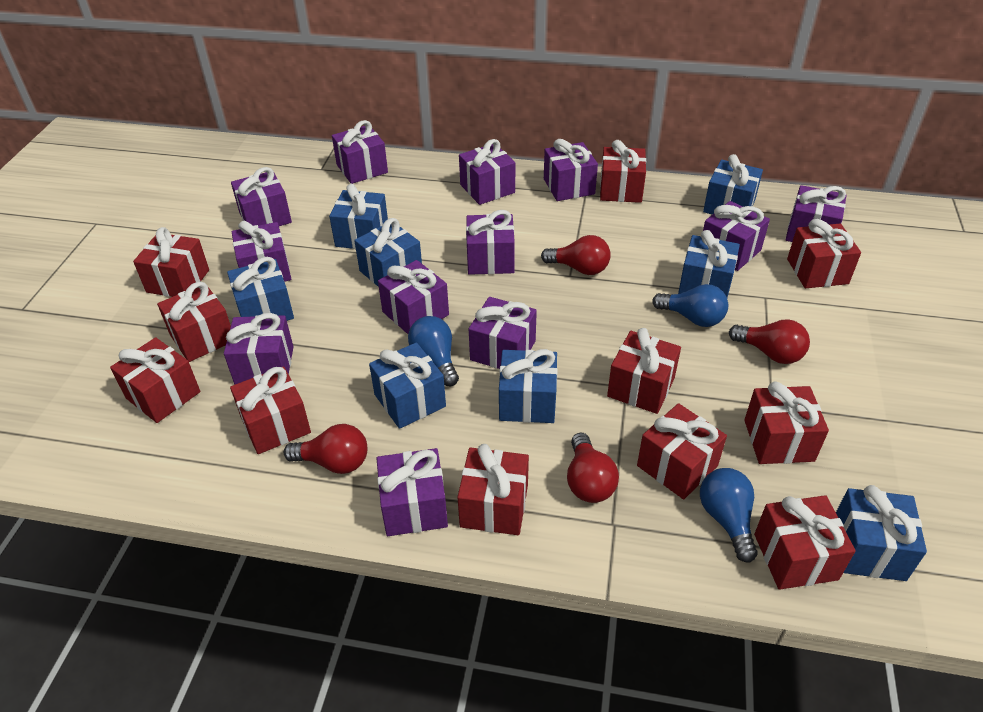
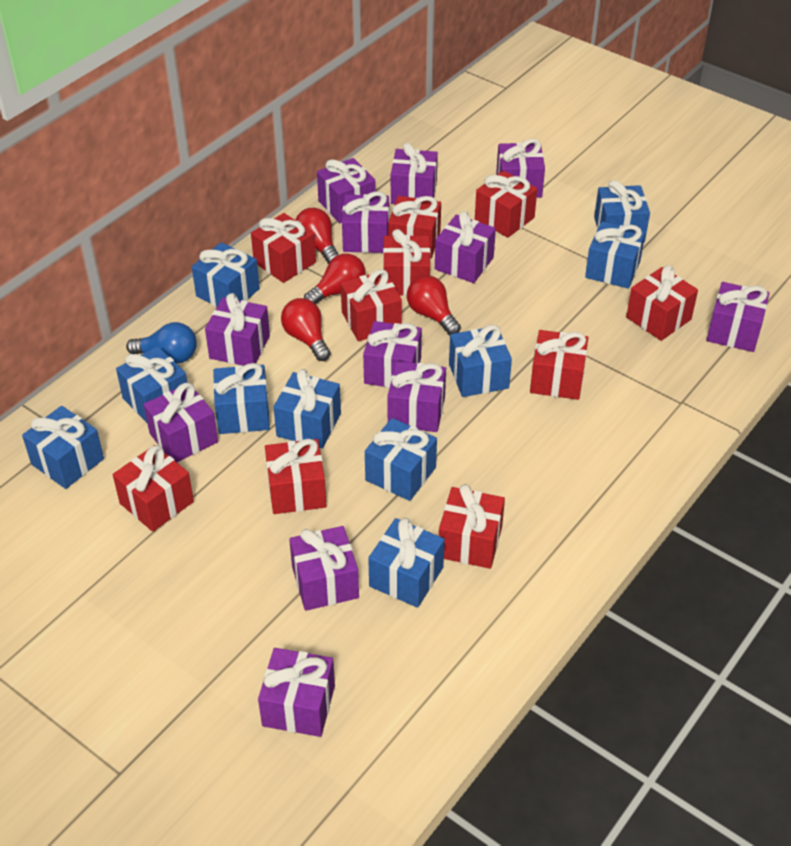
blue gift: 8 -> 10
blue light bulb: 3 -> 1
red gift: 11 -> 10

